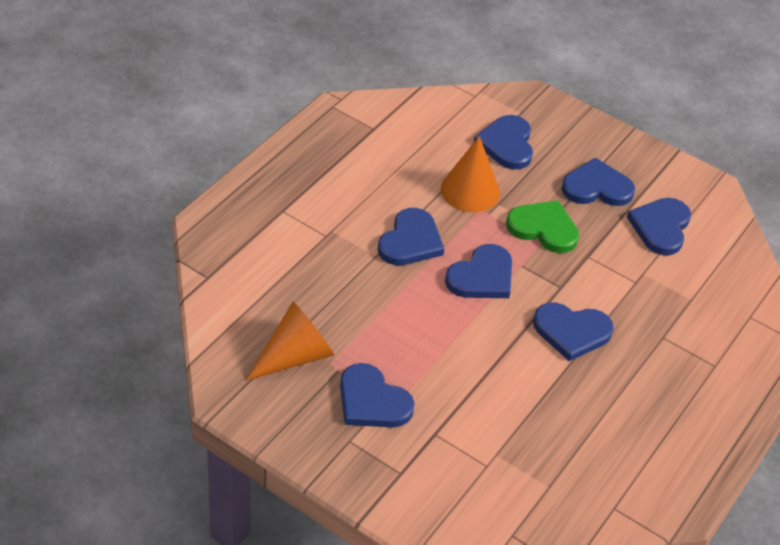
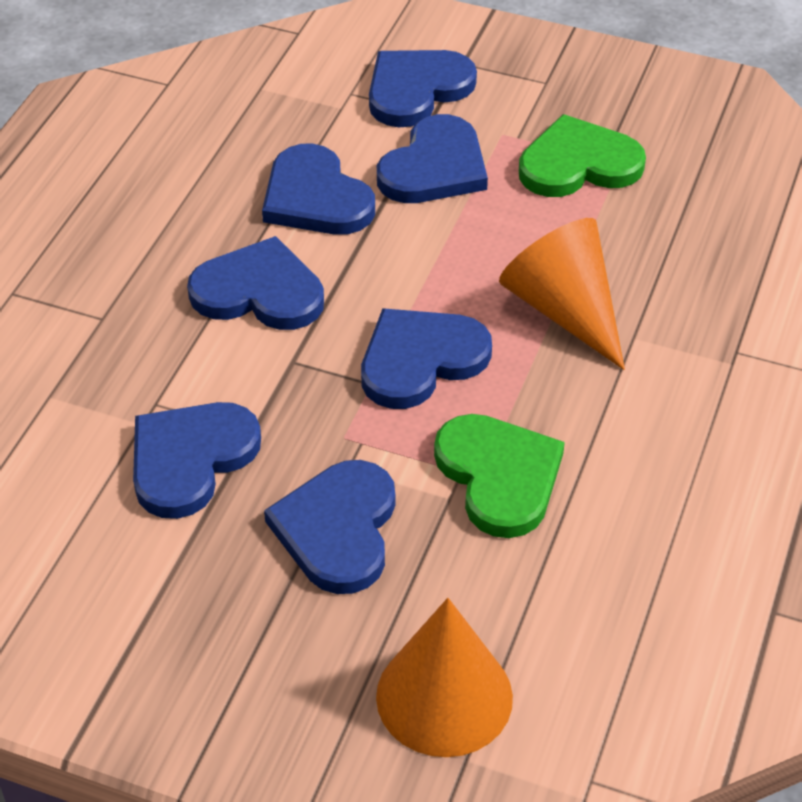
green heart: 1 -> 2

